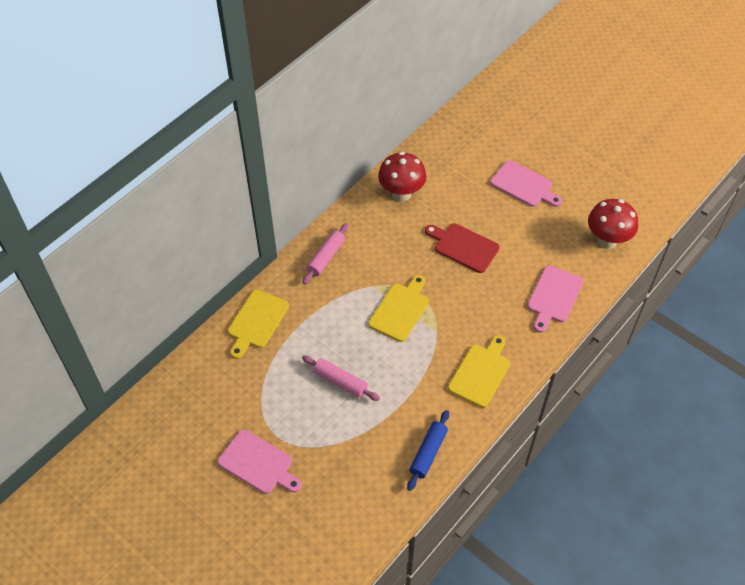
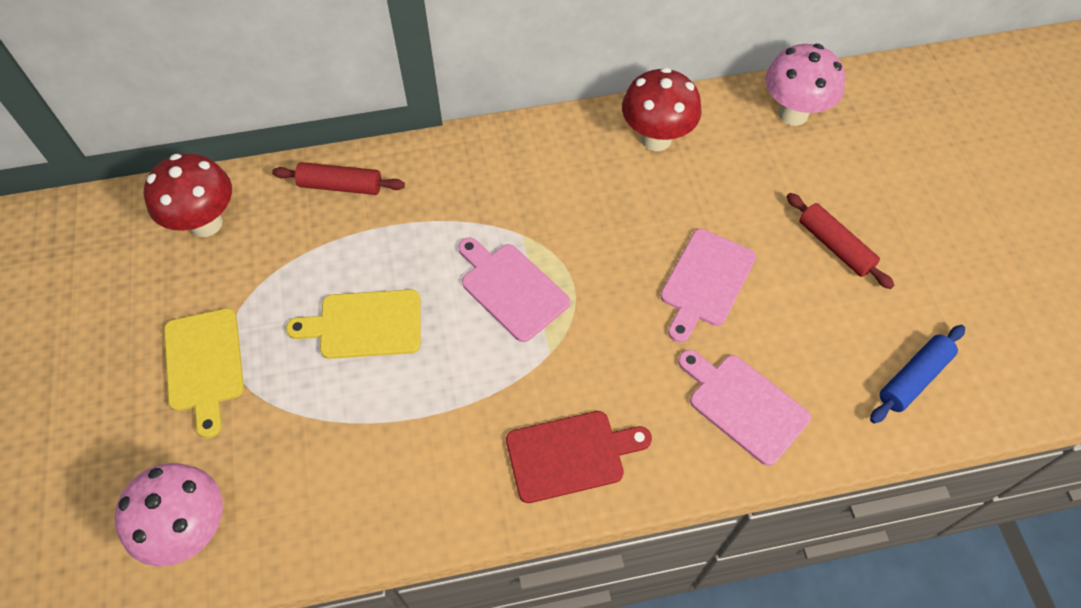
pink mushroom: 0 -> 2
pink rolling pin: 2 -> 0
red rolling pin: 0 -> 2
yellow cutting board: 3 -> 2

